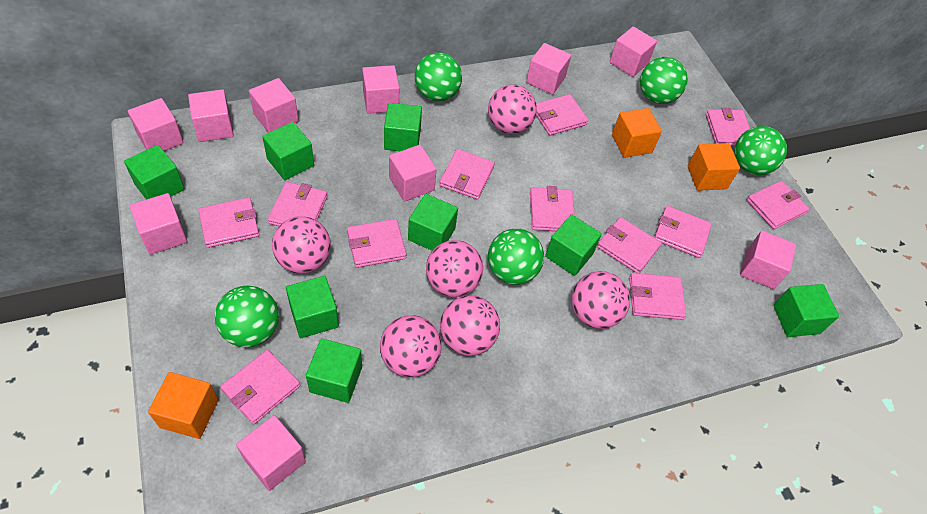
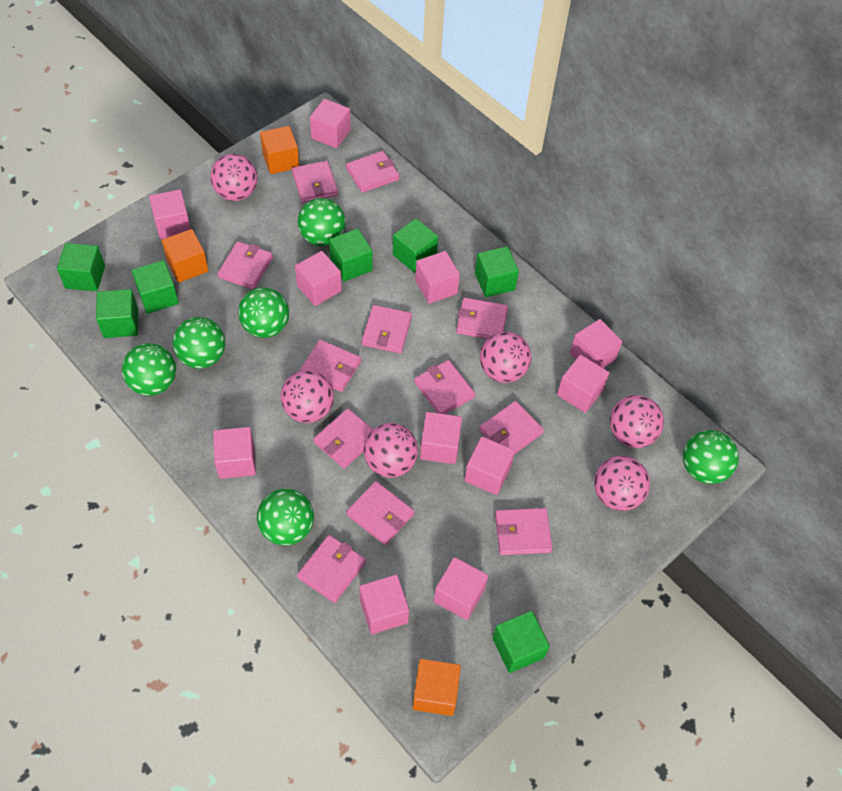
green ball: 5 -> 6
green cube: 8 -> 7
pink cube: 10 -> 11

